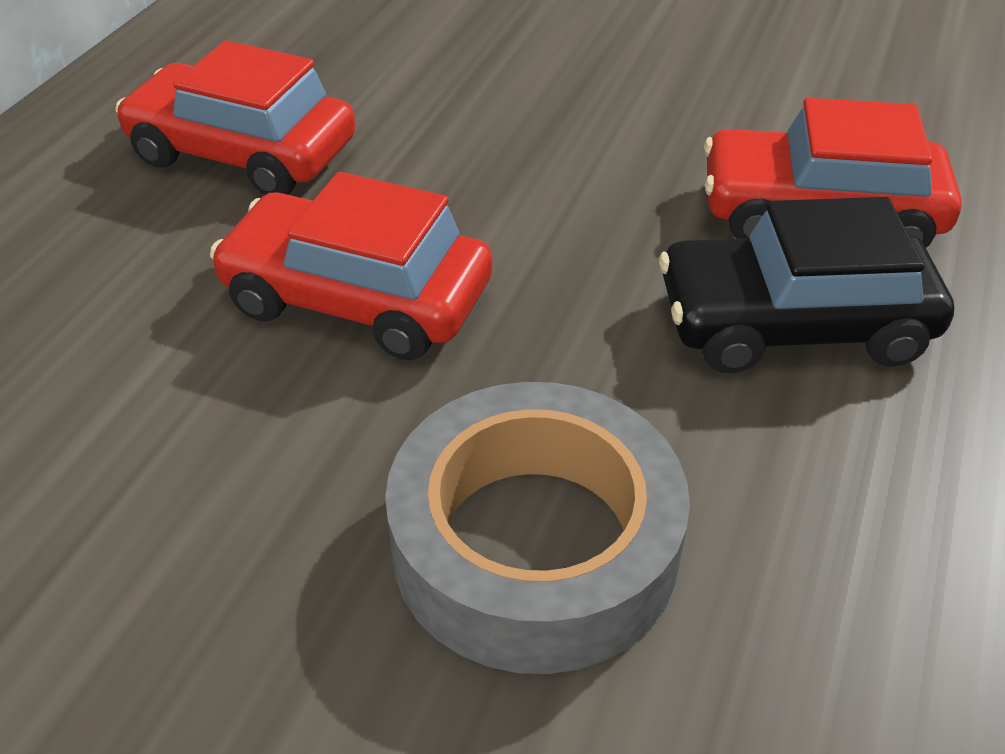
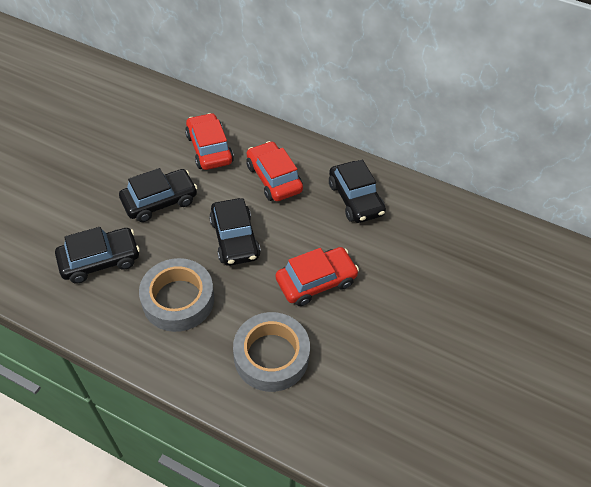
black car: 1 -> 4
grey tape: 1 -> 2

